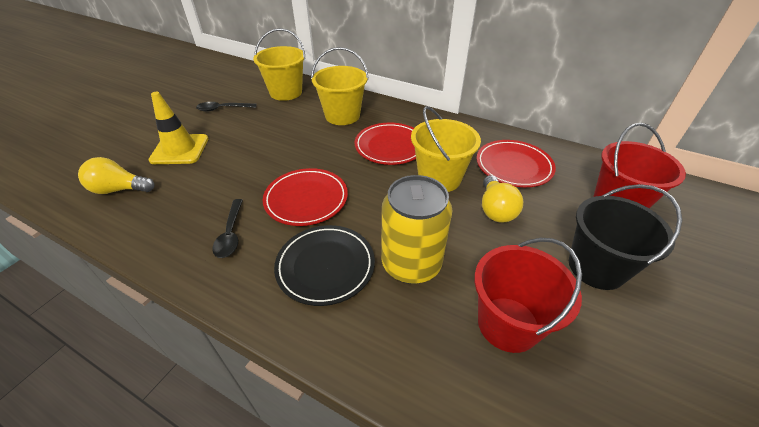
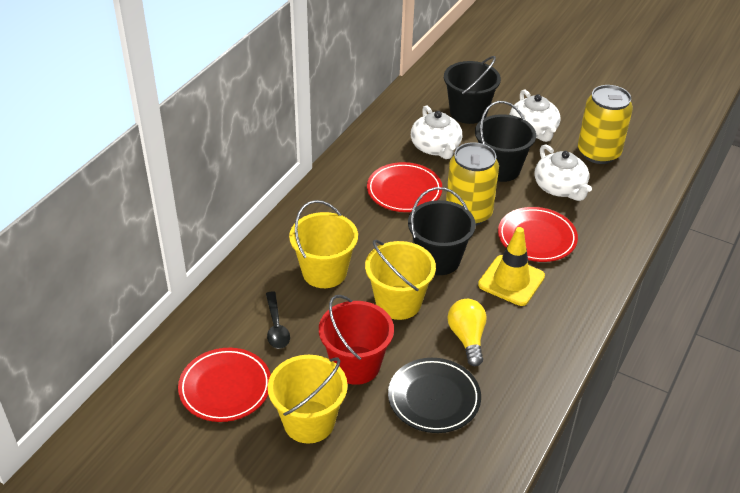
black bucket: 1 -> 3
black spoon: 2 -> 1
red bucket: 2 -> 1
white teapot: 0 -> 3
yellow can: 1 -> 2
yellow light bulb: 2 -> 1

